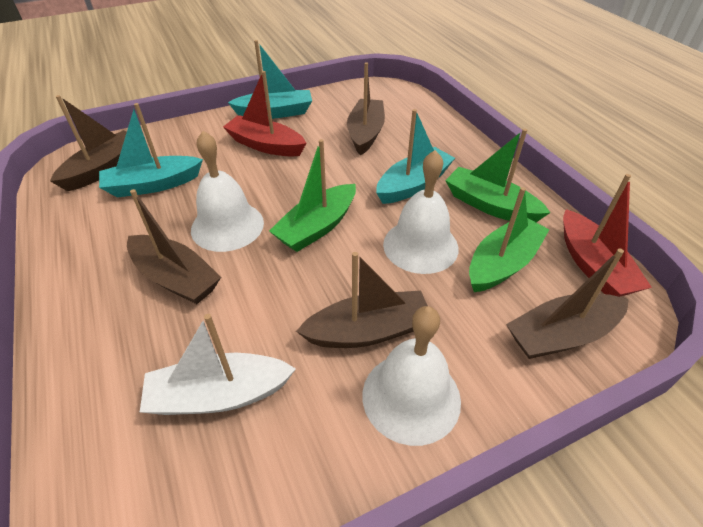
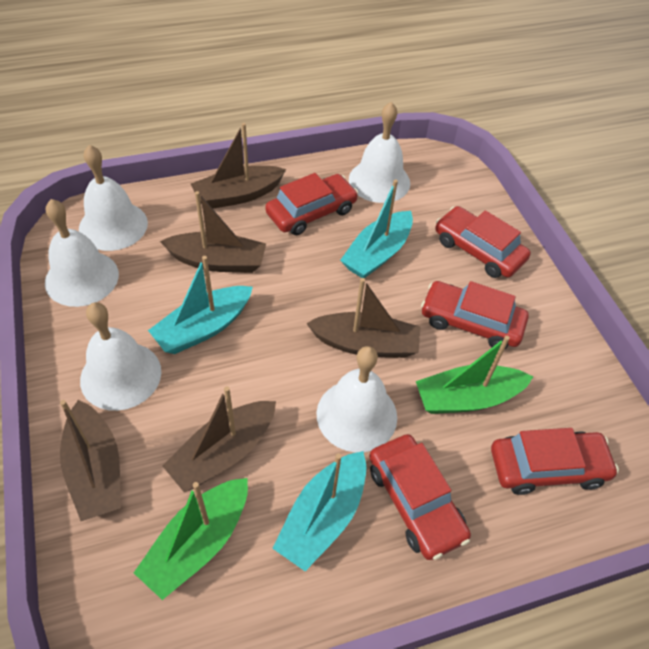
green boat: 3 -> 2
red boat: 2 -> 0
red car: 0 -> 5
white bell: 3 -> 5
white boat: 1 -> 0

